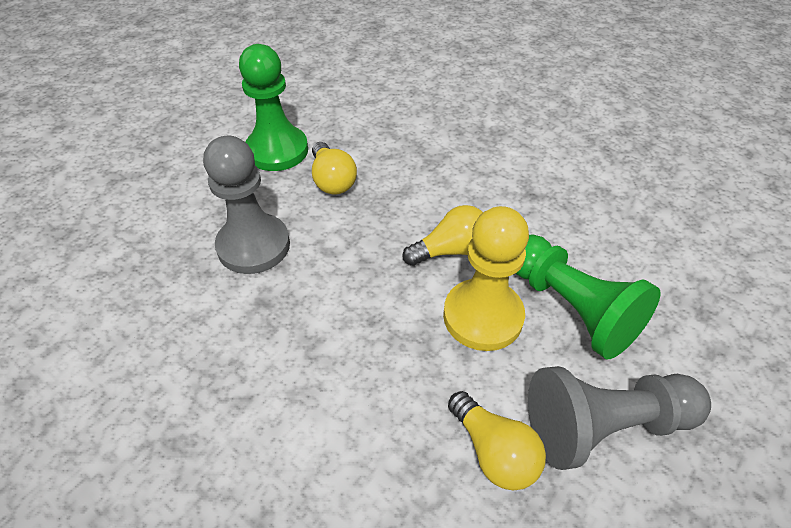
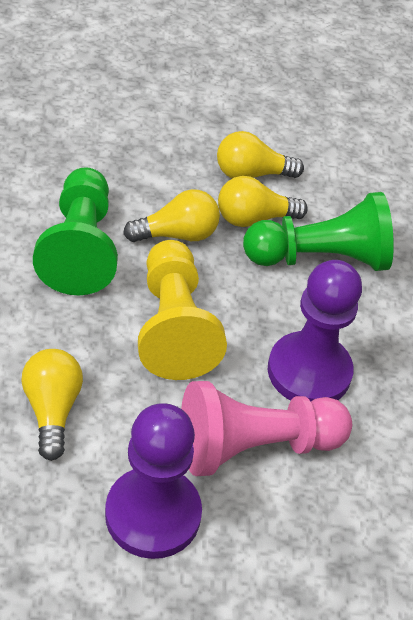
grey pawn: 2 -> 0
pink pawn: 0 -> 1
purple pawn: 0 -> 2
yellow light bulb: 3 -> 4

